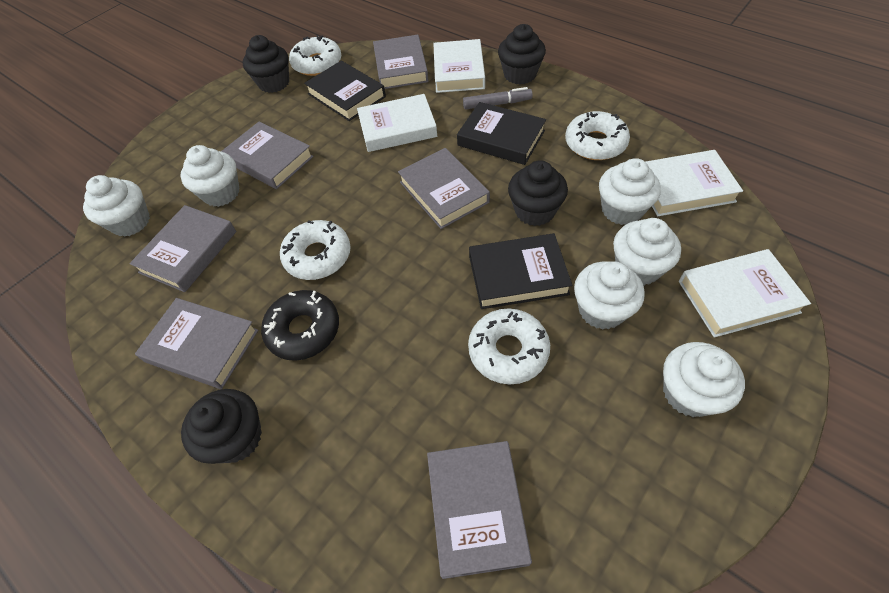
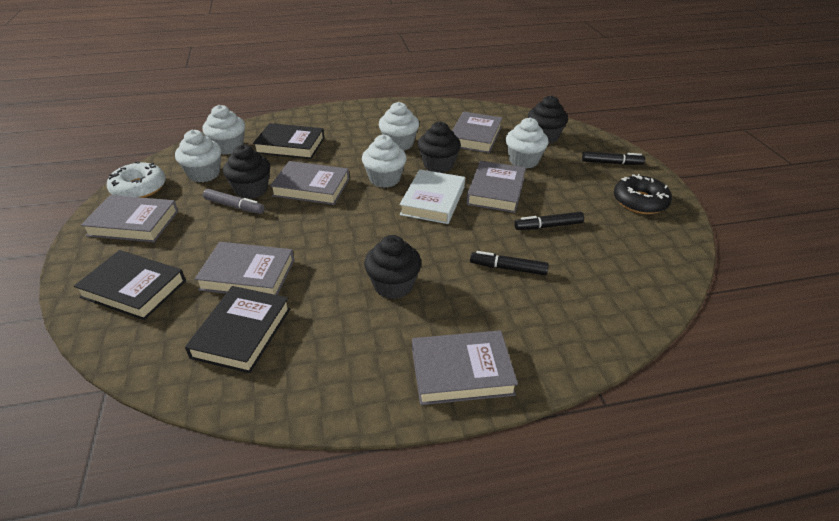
black marker: 0 -> 3
white book: 4 -> 1
white cupcake: 6 -> 5
white donut: 4 -> 1

